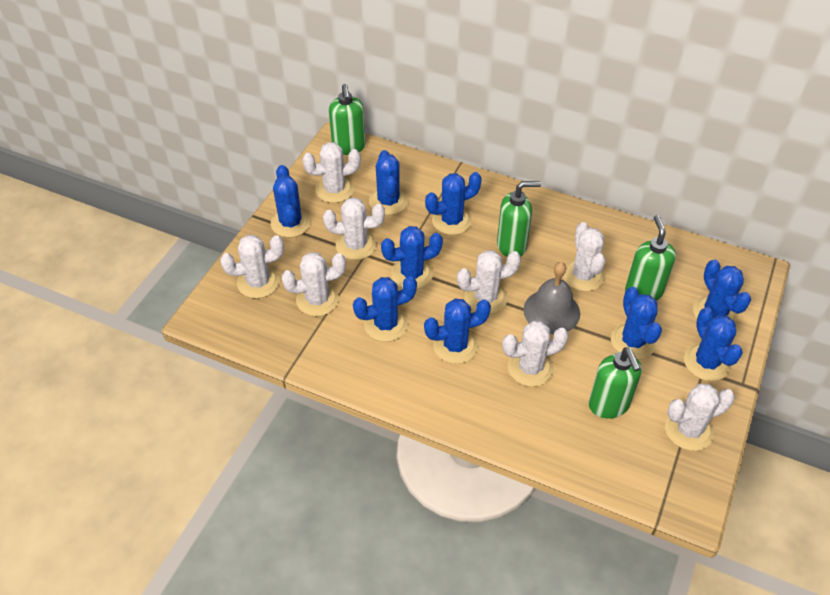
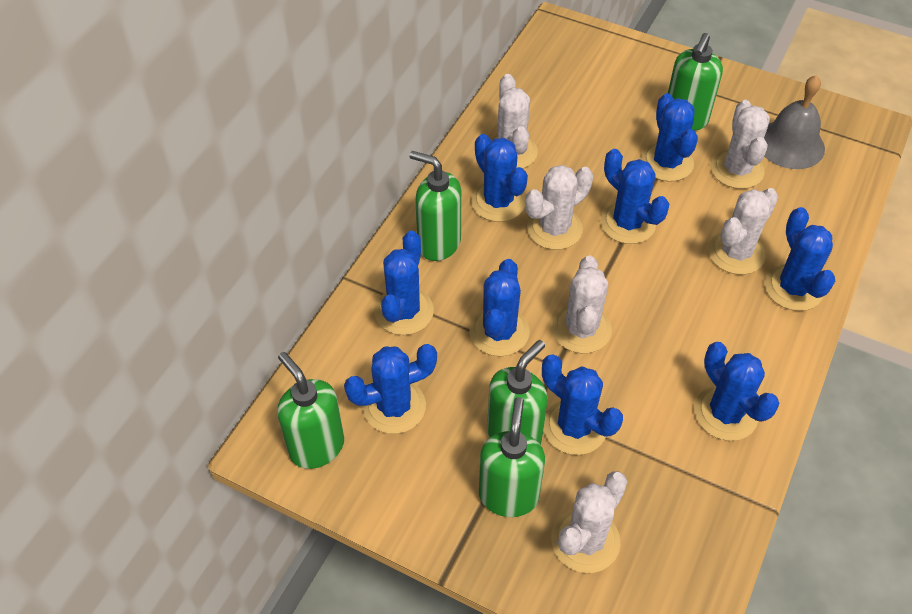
green soap dispenser: 4 -> 5
white cactus: 8 -> 6

